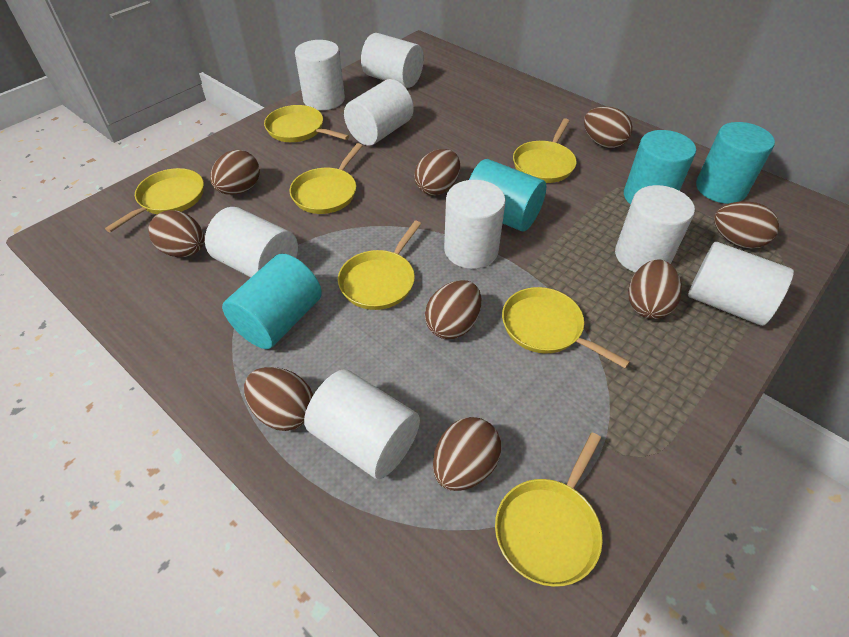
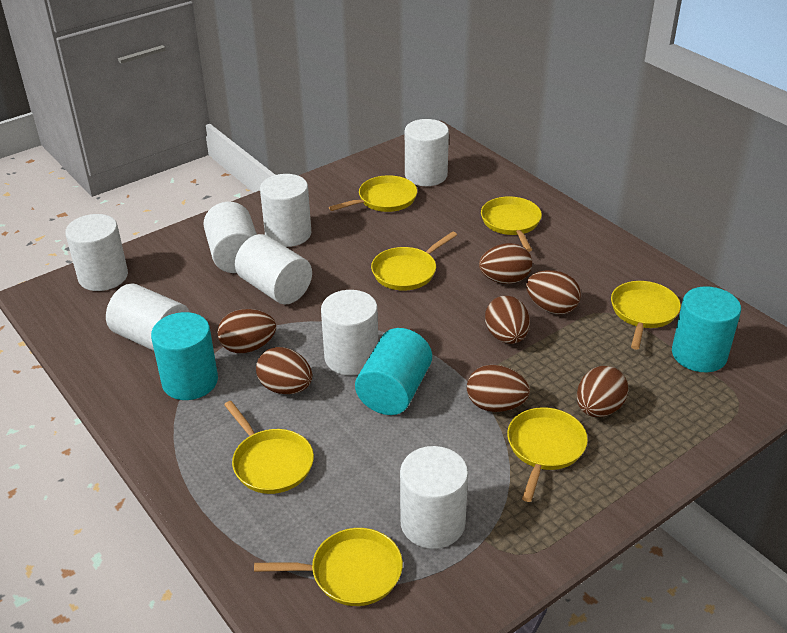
brown egg: 9 -> 7
turquoise cylinder: 4 -> 3

